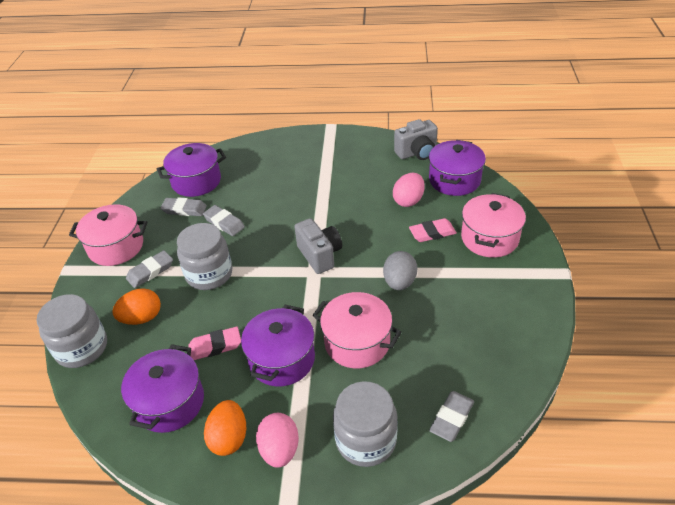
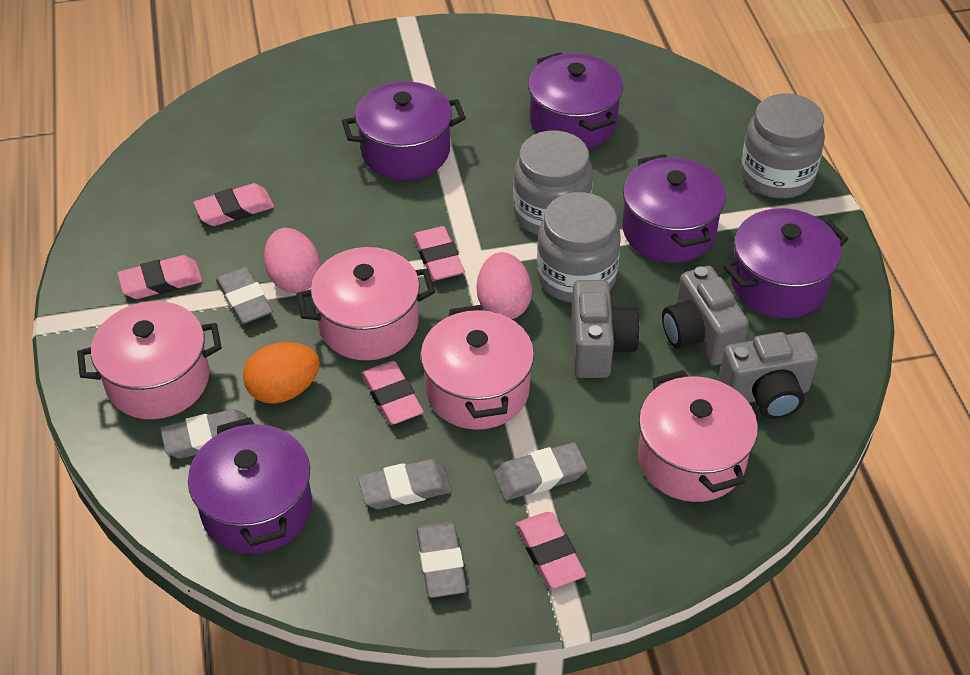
grey camera: 2 -> 3
grey egg: 1 -> 0
grey eraser: 4 -> 5
orange egg: 2 -> 1
pink eraser: 2 -> 5
pink pot: 3 -> 4
purple pot: 4 -> 5

